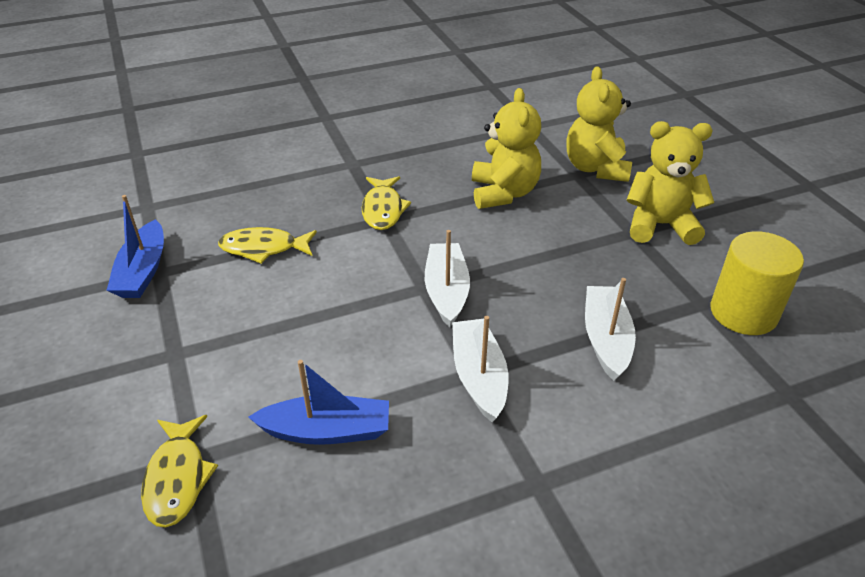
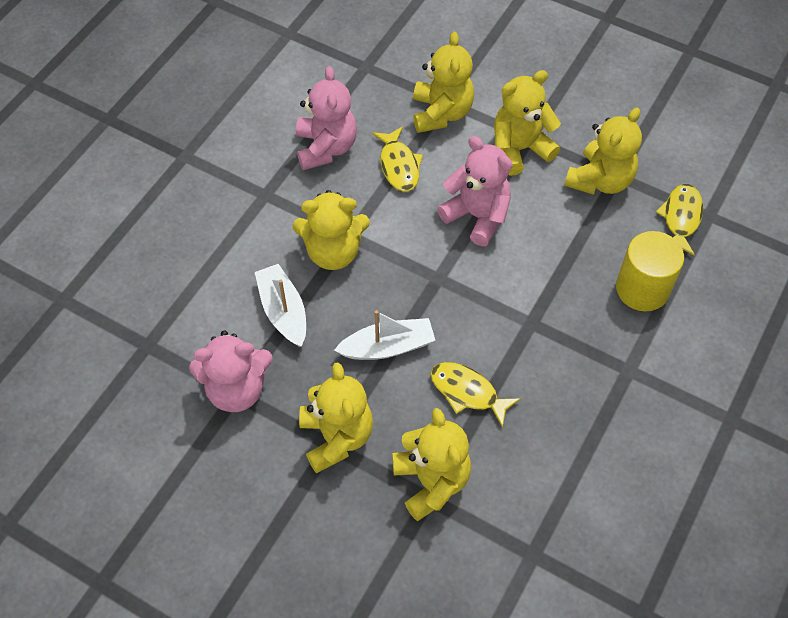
blue boat: 2 -> 0
pink teddy bear: 0 -> 3
white boat: 3 -> 2
yellow teddy bear: 3 -> 6

